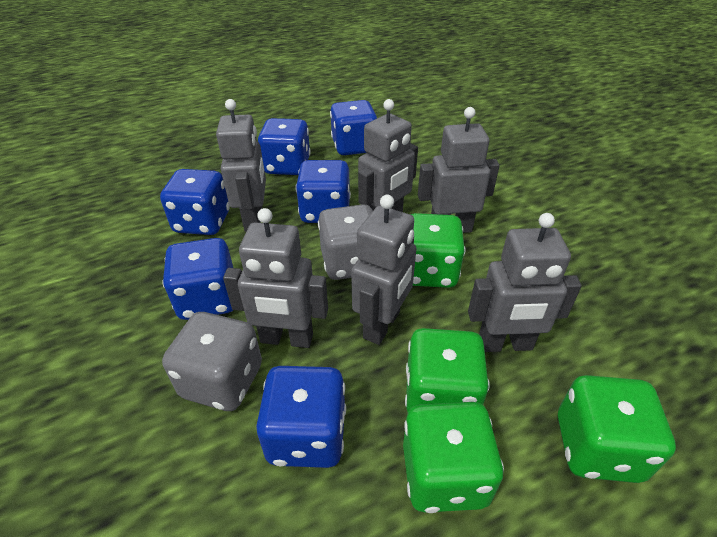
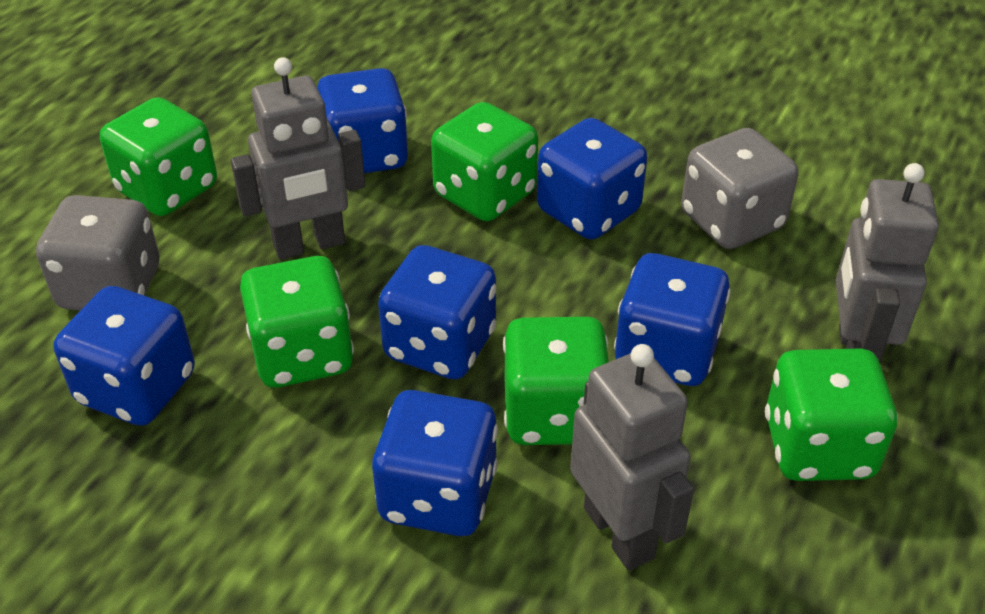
green dice: 4 -> 5
grey robot: 6 -> 3

